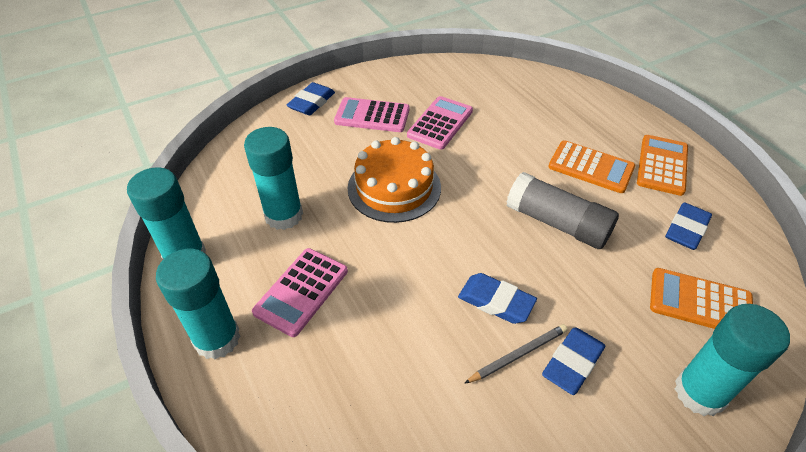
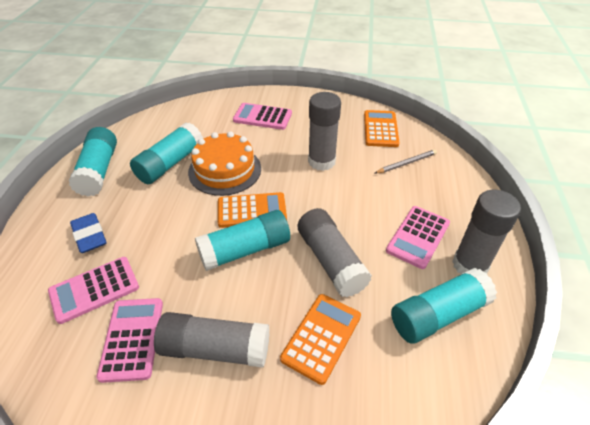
blue eraser: 4 -> 1
grey glue stick: 1 -> 4
pink calculator: 3 -> 4

